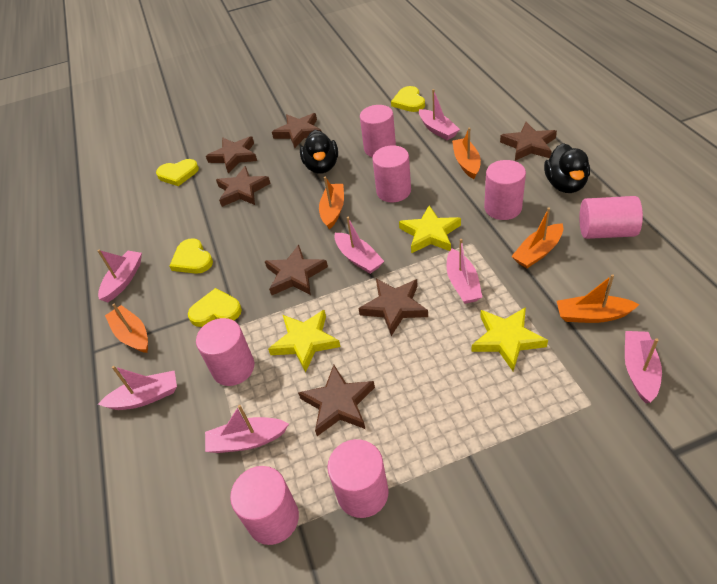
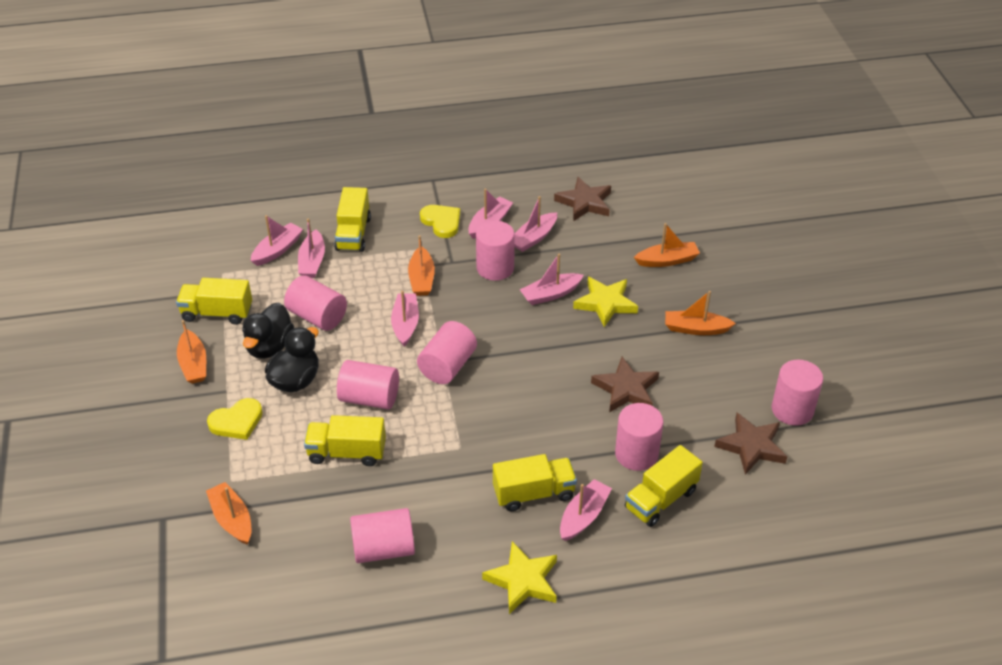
brown star: 7 -> 3
yellow heart: 4 -> 2
yellow star: 3 -> 2
yellow truck: 0 -> 5

